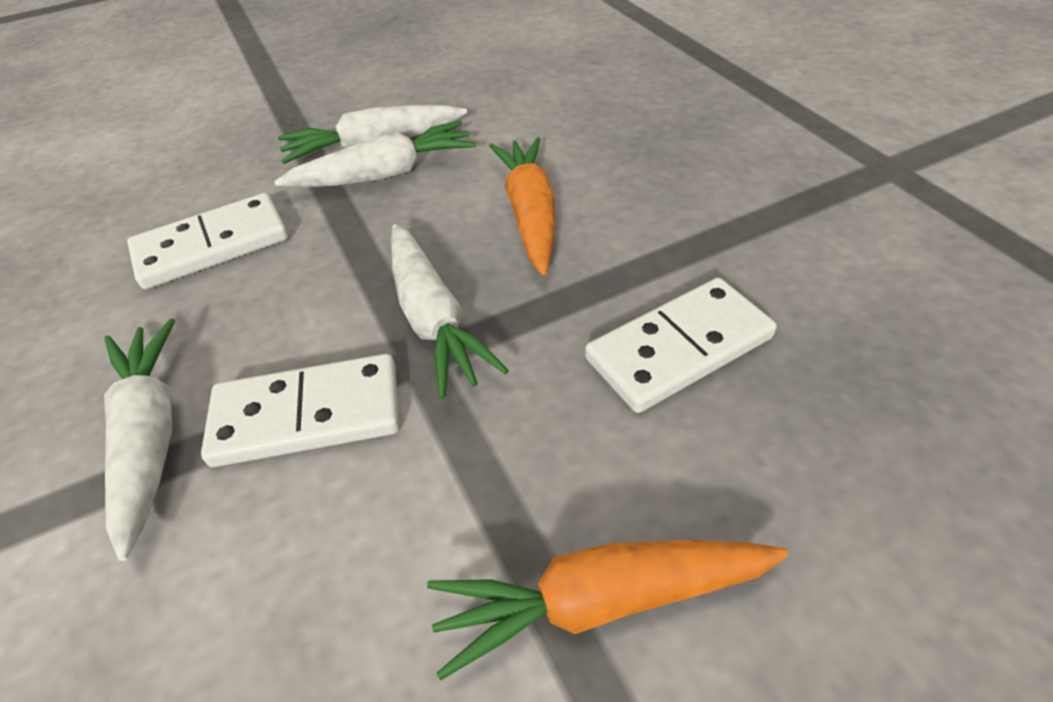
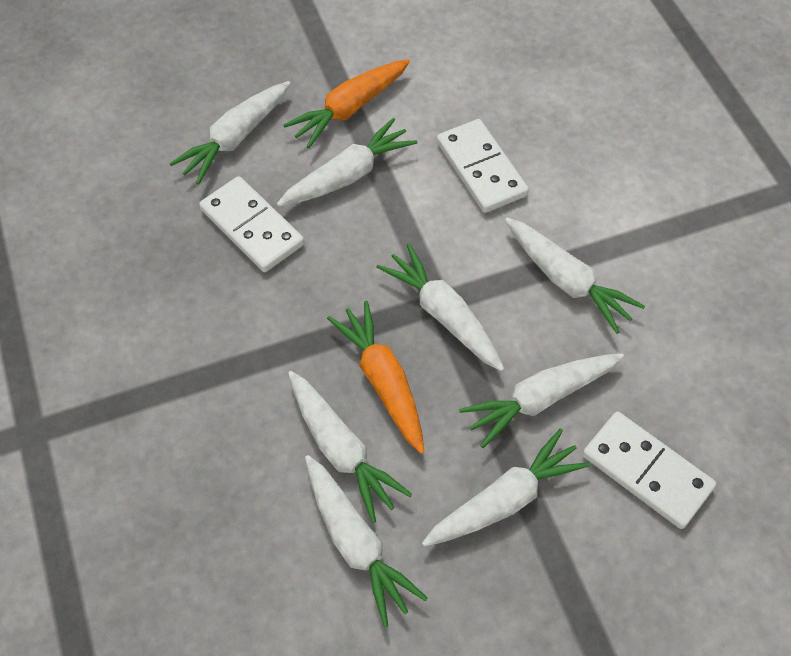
white carrot: 4 -> 8

